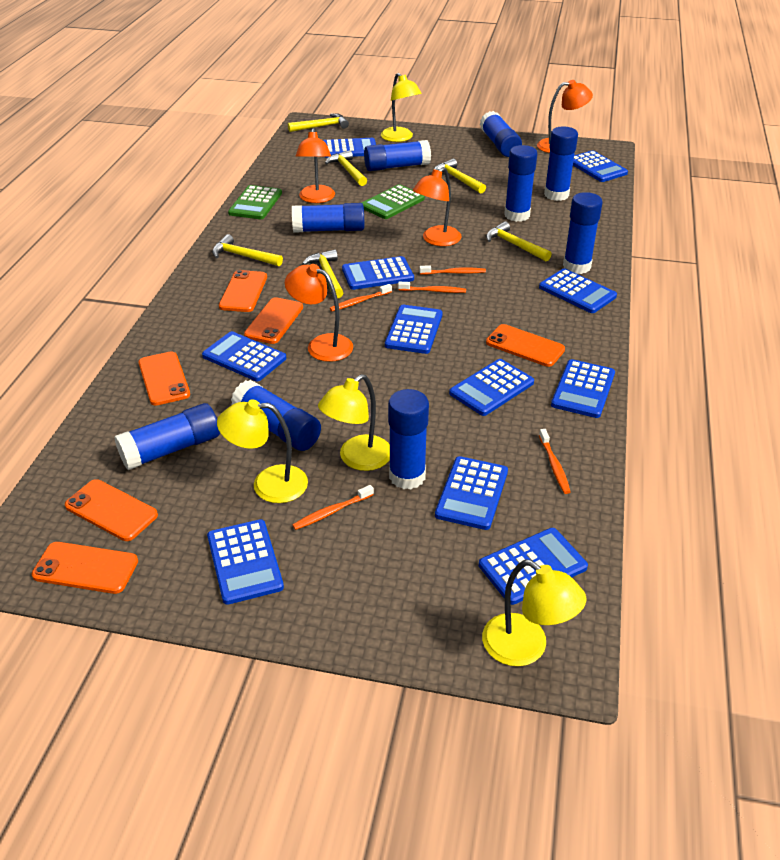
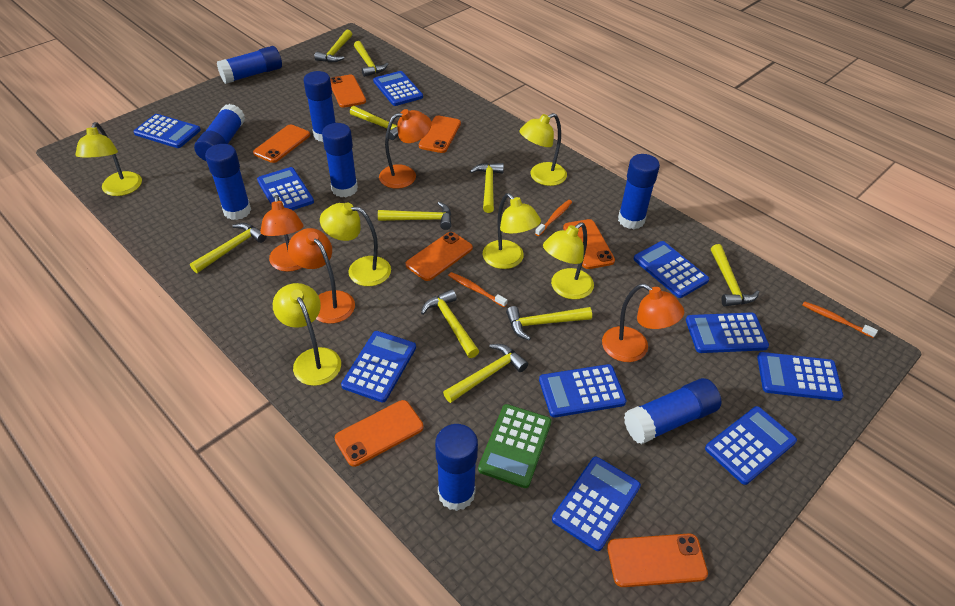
blue calculator: 11 -> 10
blue glue stick: 9 -> 8
green calculator: 2 -> 1
orange phone: 6 -> 7
orange toothbrush: 5 -> 3
yellow hammer: 6 -> 10
yellow lamp: 4 -> 6

